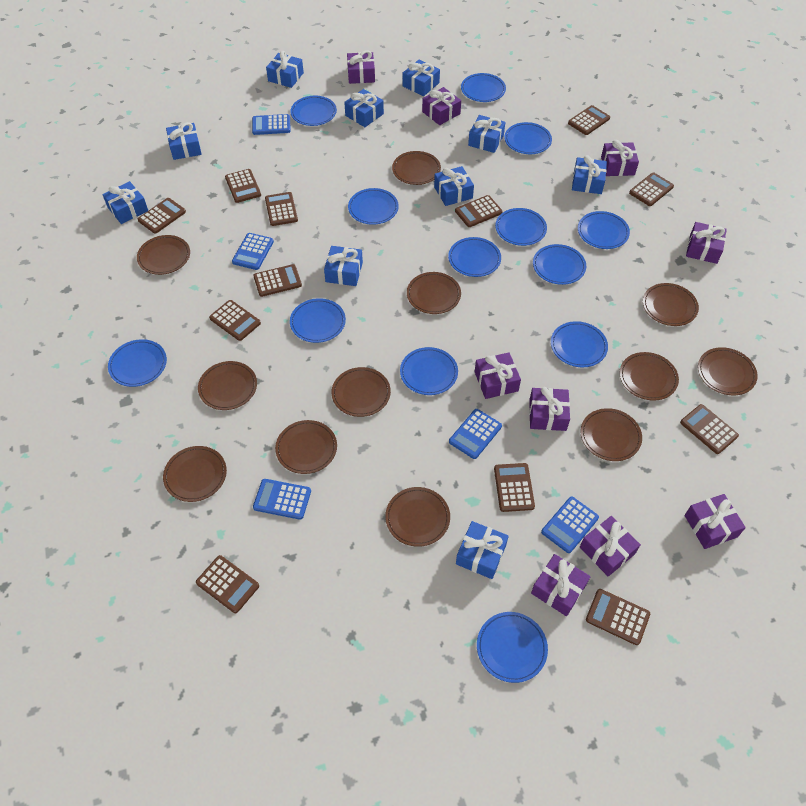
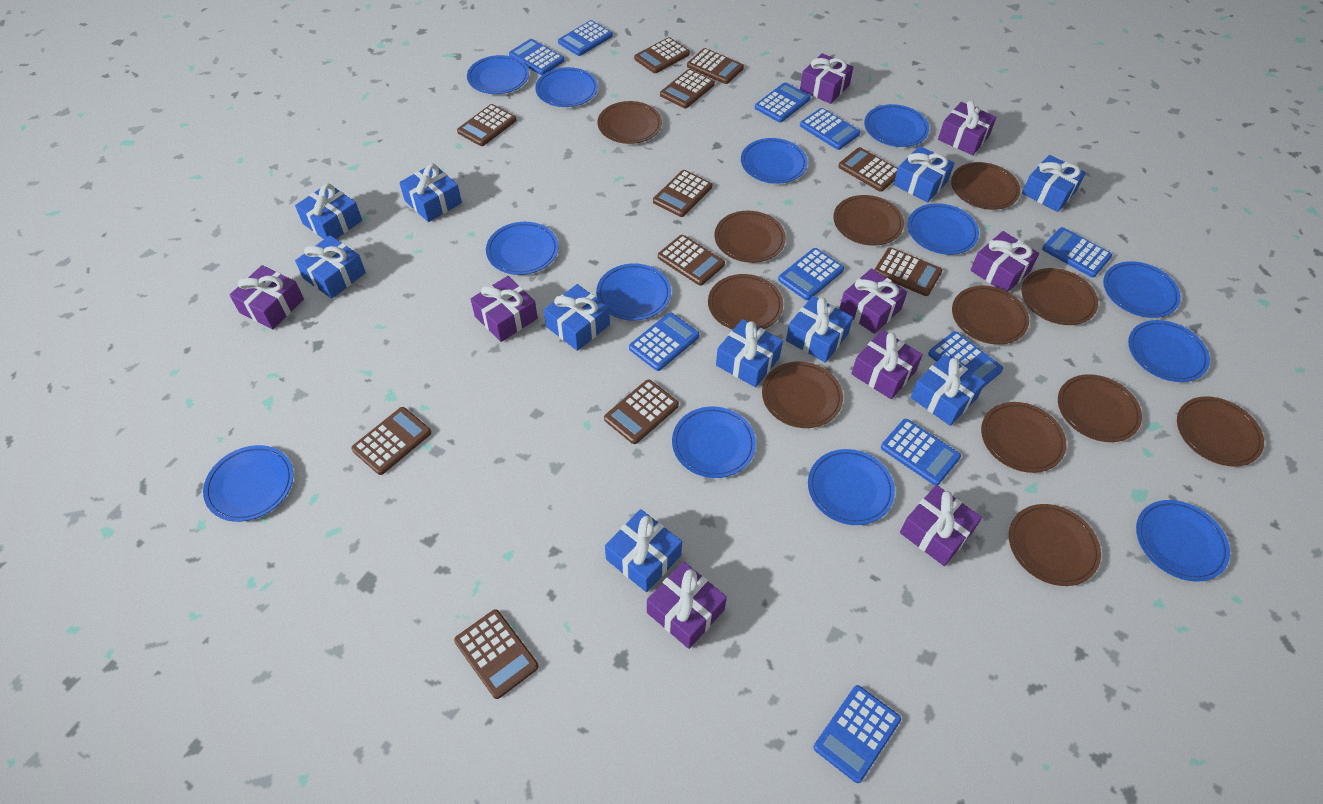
blue calculator: 5 -> 10
brown calculator: 12 -> 11

